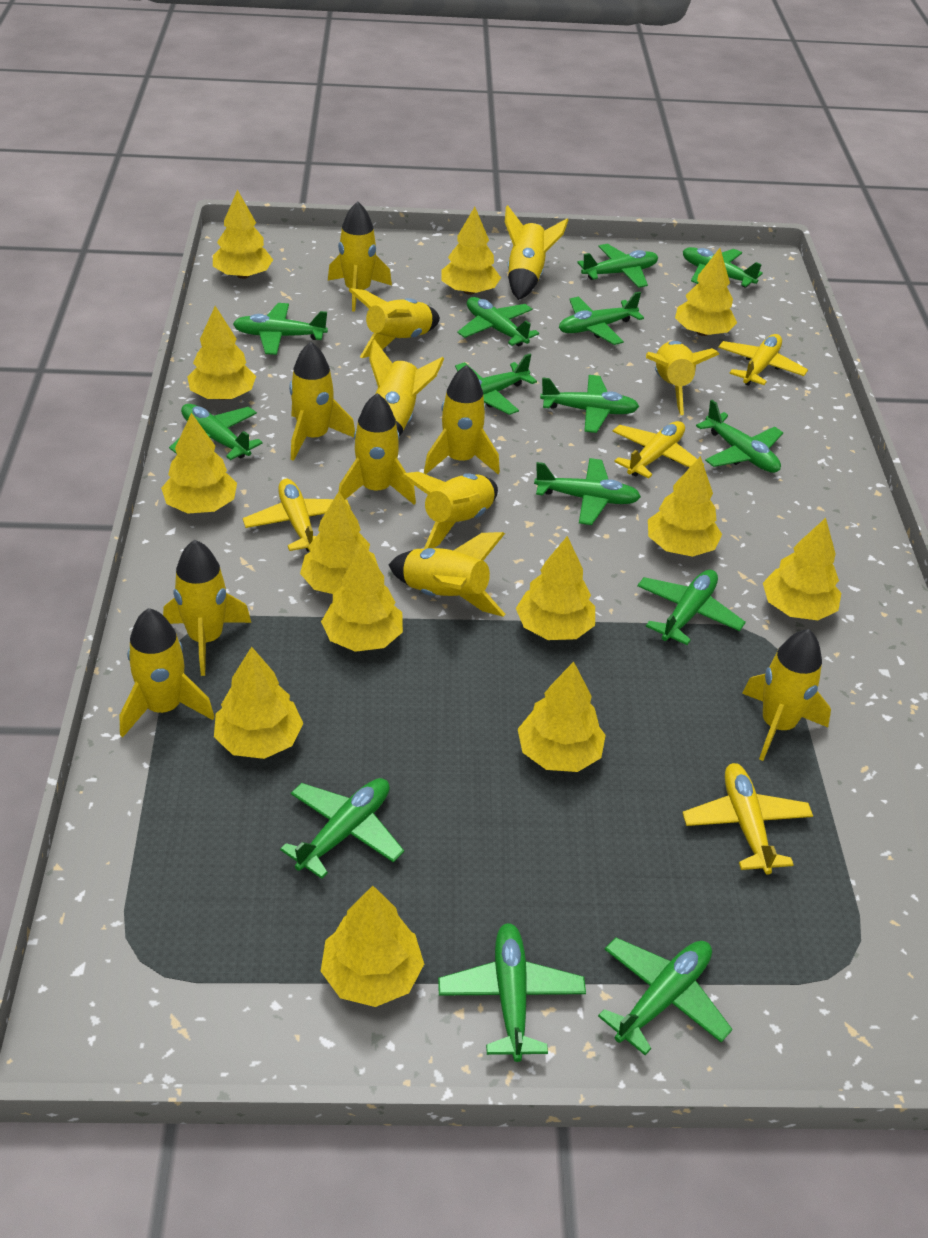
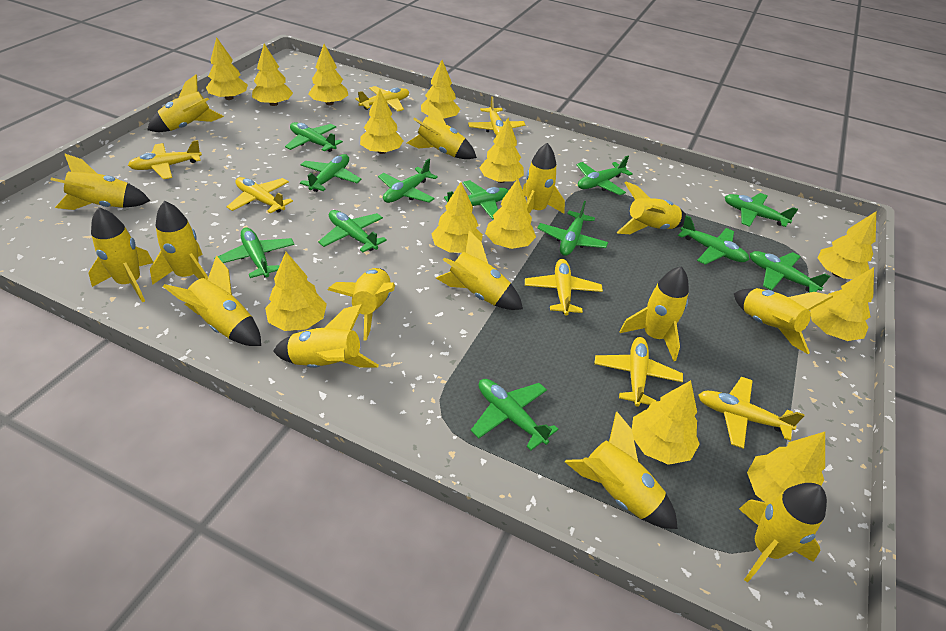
green plane: 14 -> 12
yellow plane: 4 -> 7
yellow rocket: 13 -> 15

